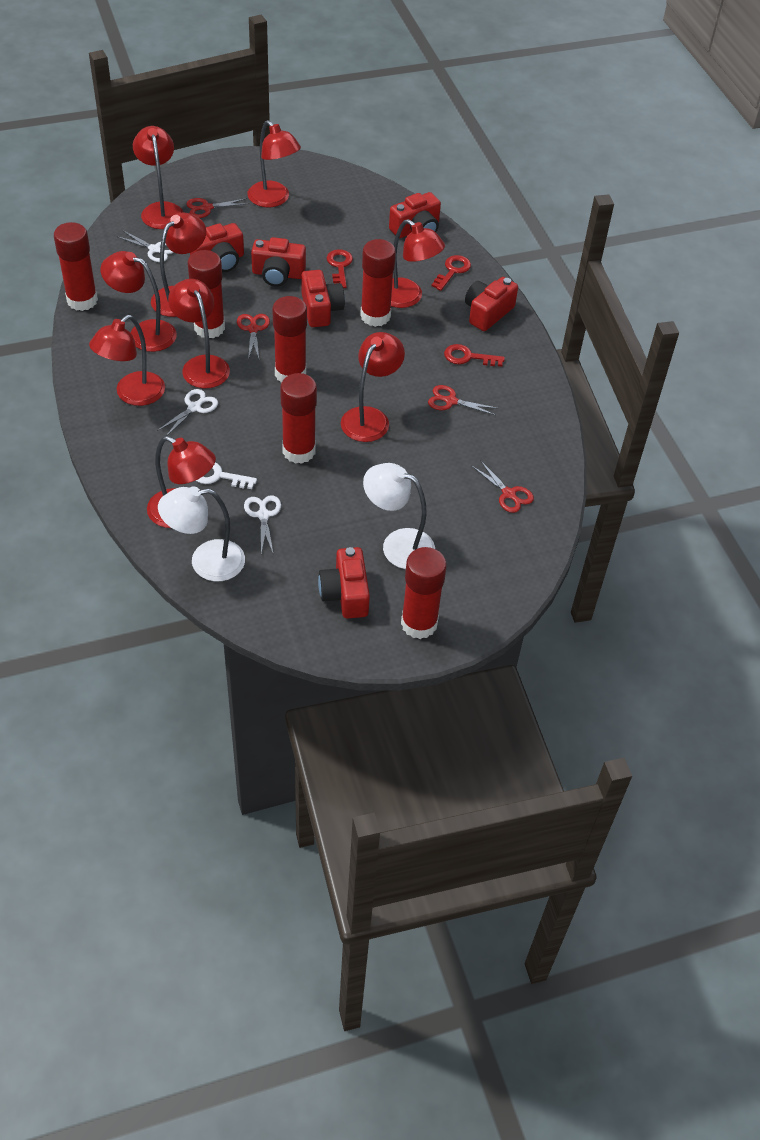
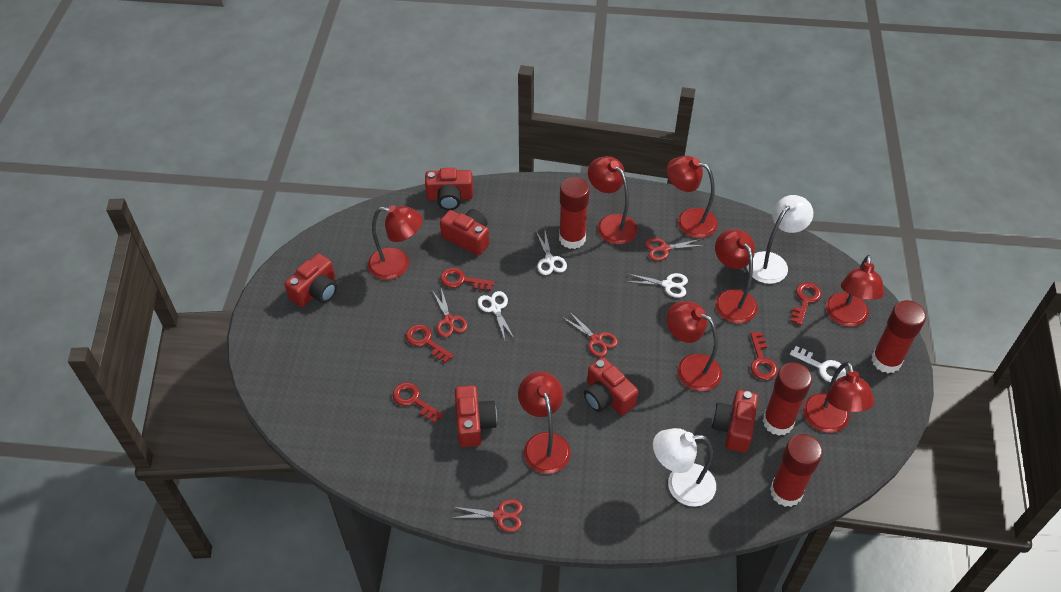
red glue stick: 6 -> 4
red key: 3 -> 5
red lamp: 9 -> 8

